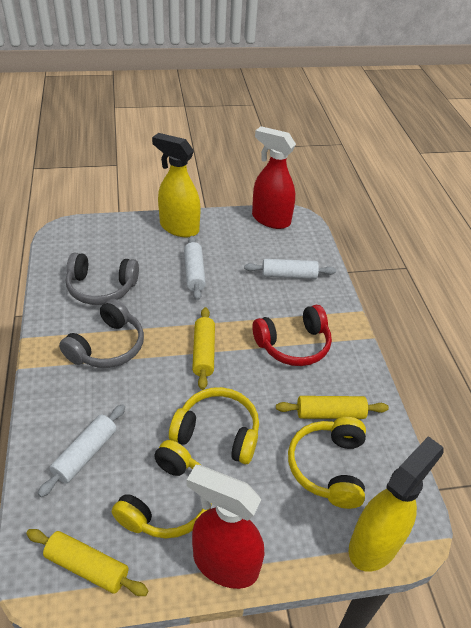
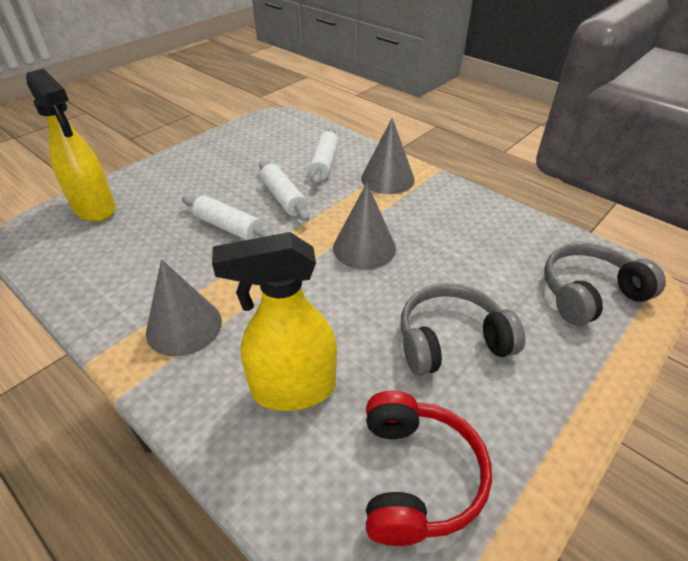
grey cone: 0 -> 3
red spray bottle: 2 -> 0
yellow headphones: 3 -> 0
yellow rolling pin: 3 -> 0

